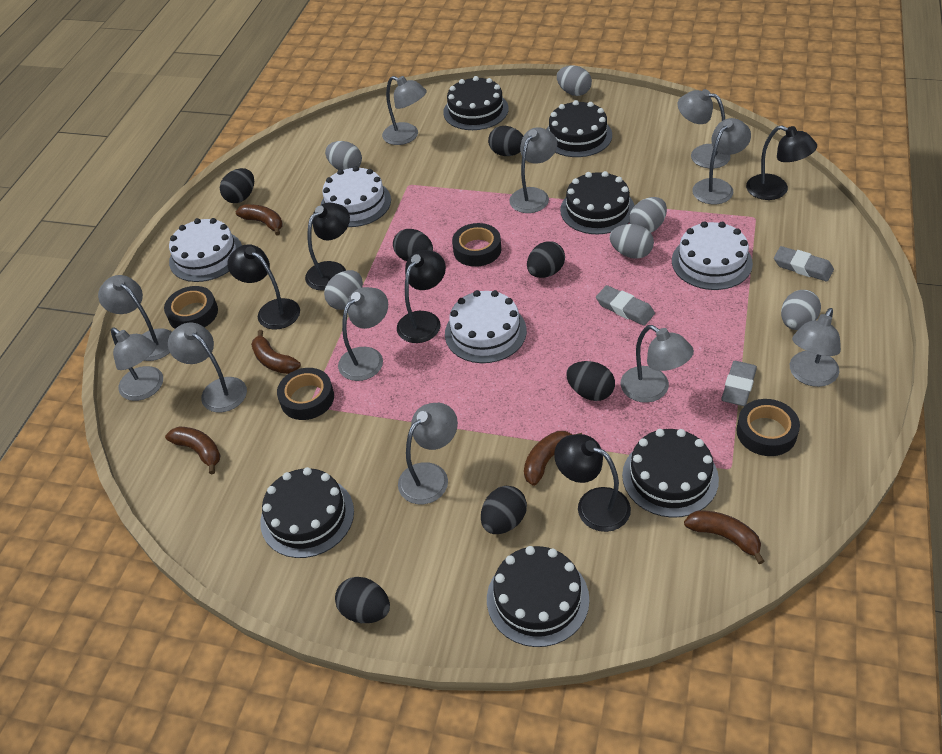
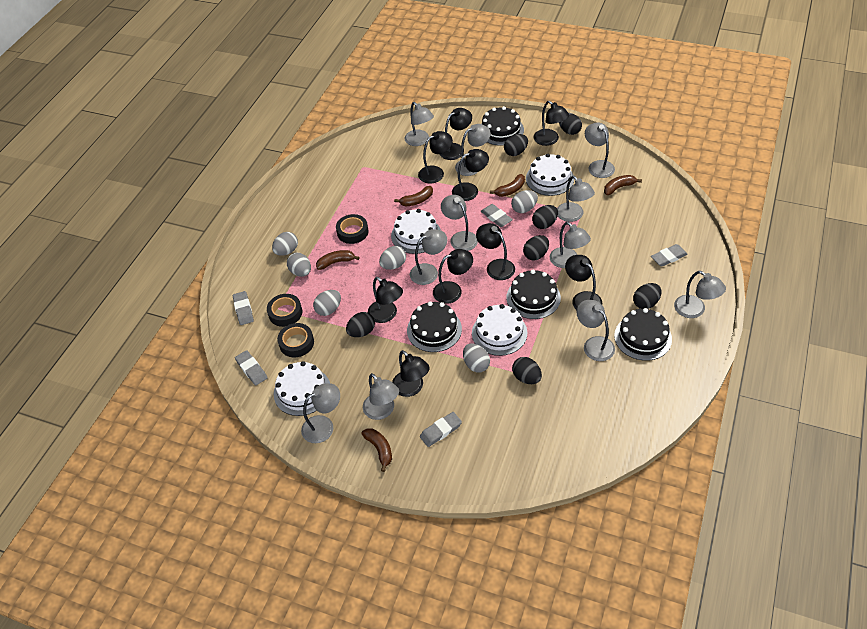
black cake: 6 -> 4
black lamp: 5 -> 9
black tape: 4 -> 3
grey eraser: 3 -> 5

